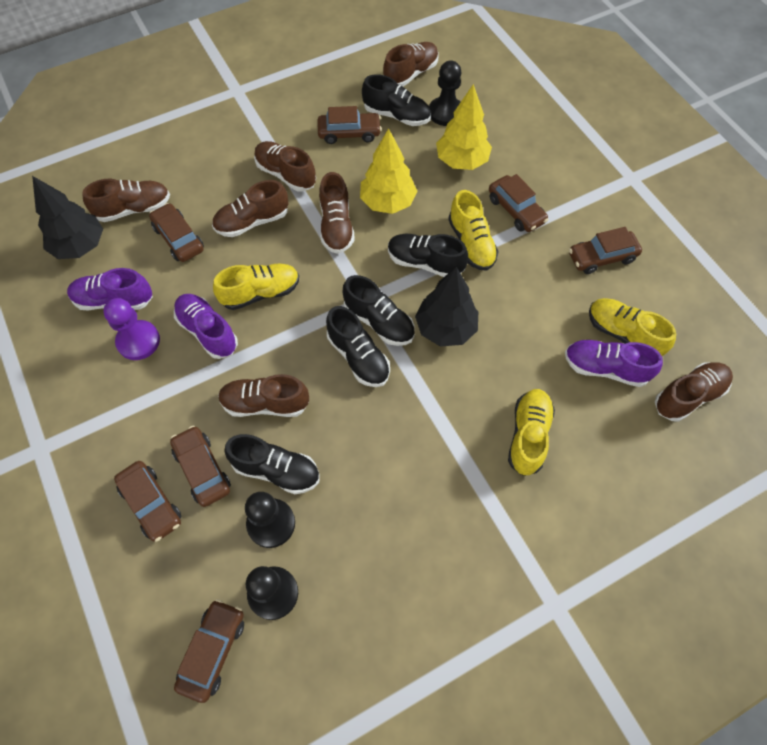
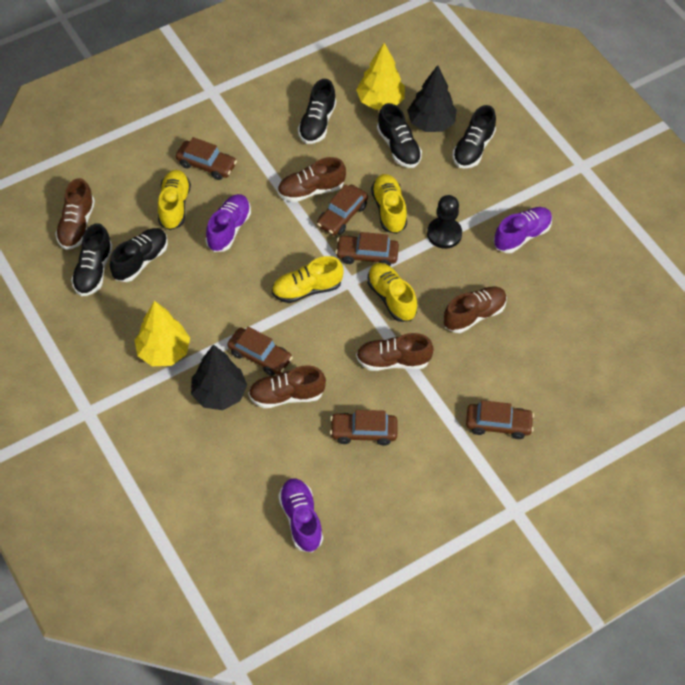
black pawn: 3 -> 1
brown car: 7 -> 6
brown shoe: 7 -> 5
purple pawn: 1 -> 0

